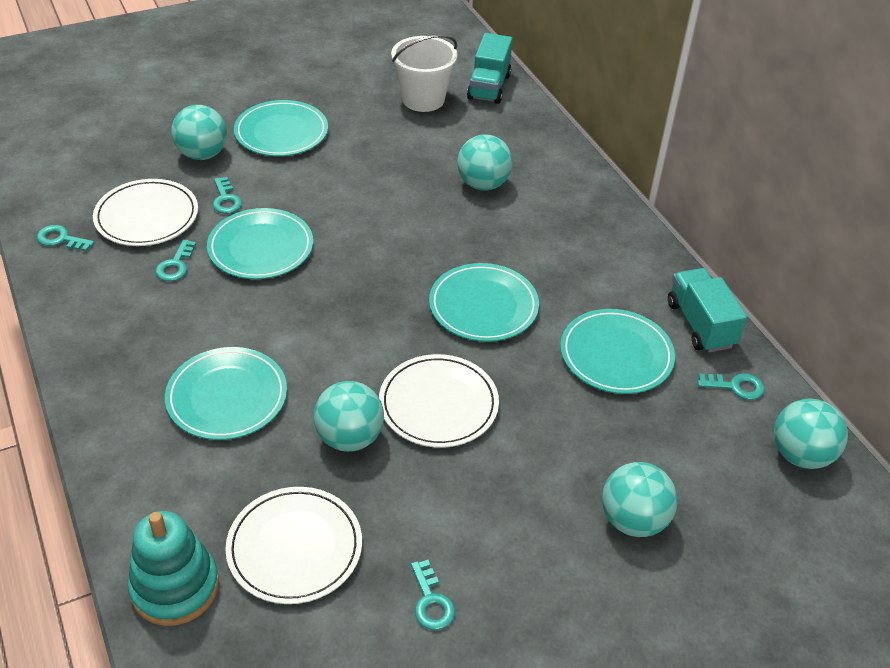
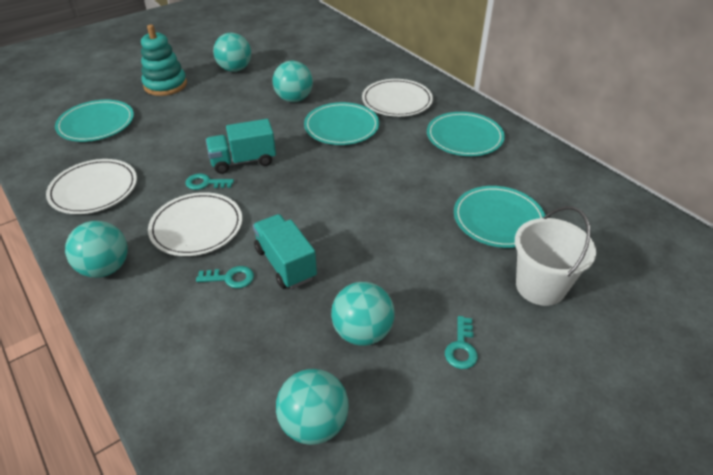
turquoise key: 5 -> 3
turquoise plate: 5 -> 4

